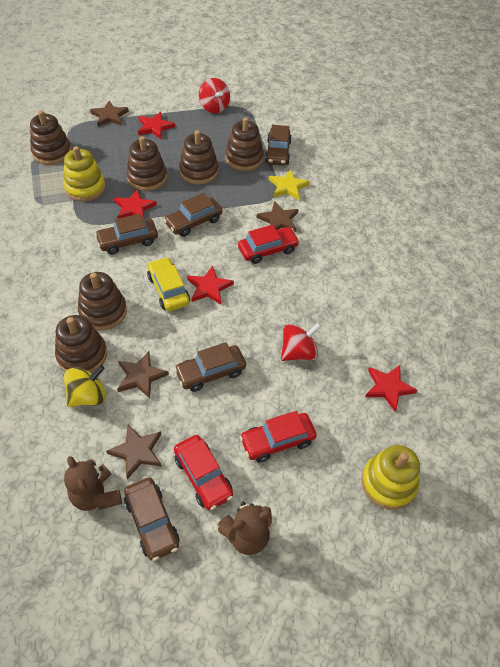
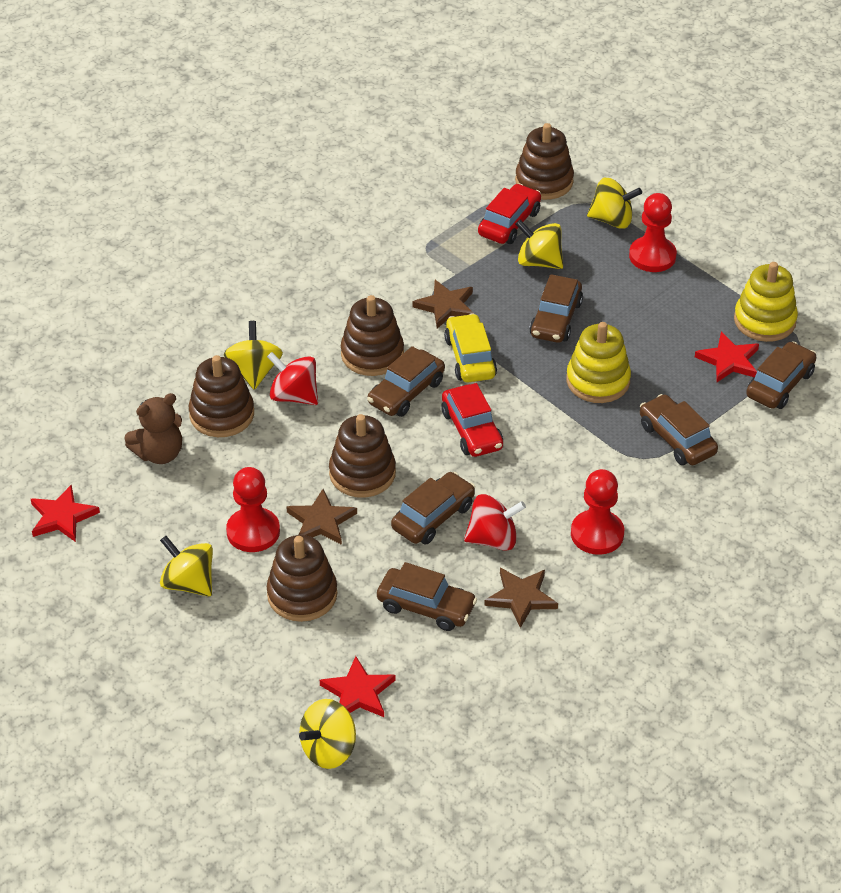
brown car: 5 -> 6
brown stacking toy: 6 -> 5
brown star: 4 -> 3
brown teddy bear: 2 -> 1
red car: 3 -> 2
red pawn: 0 -> 3
red star: 4 -> 3
yellow spinning top: 1 -> 5
yellow star: 1 -> 0

